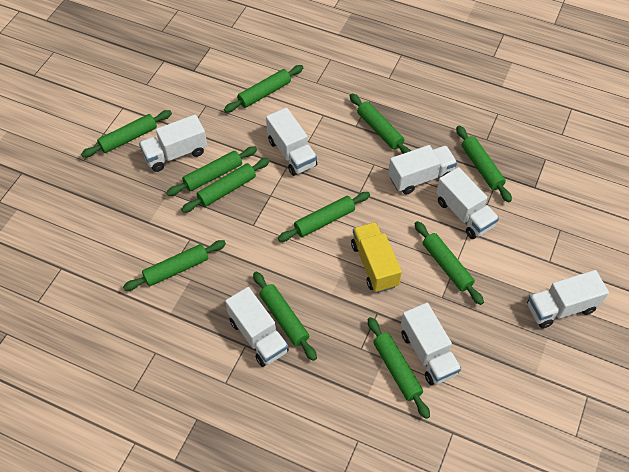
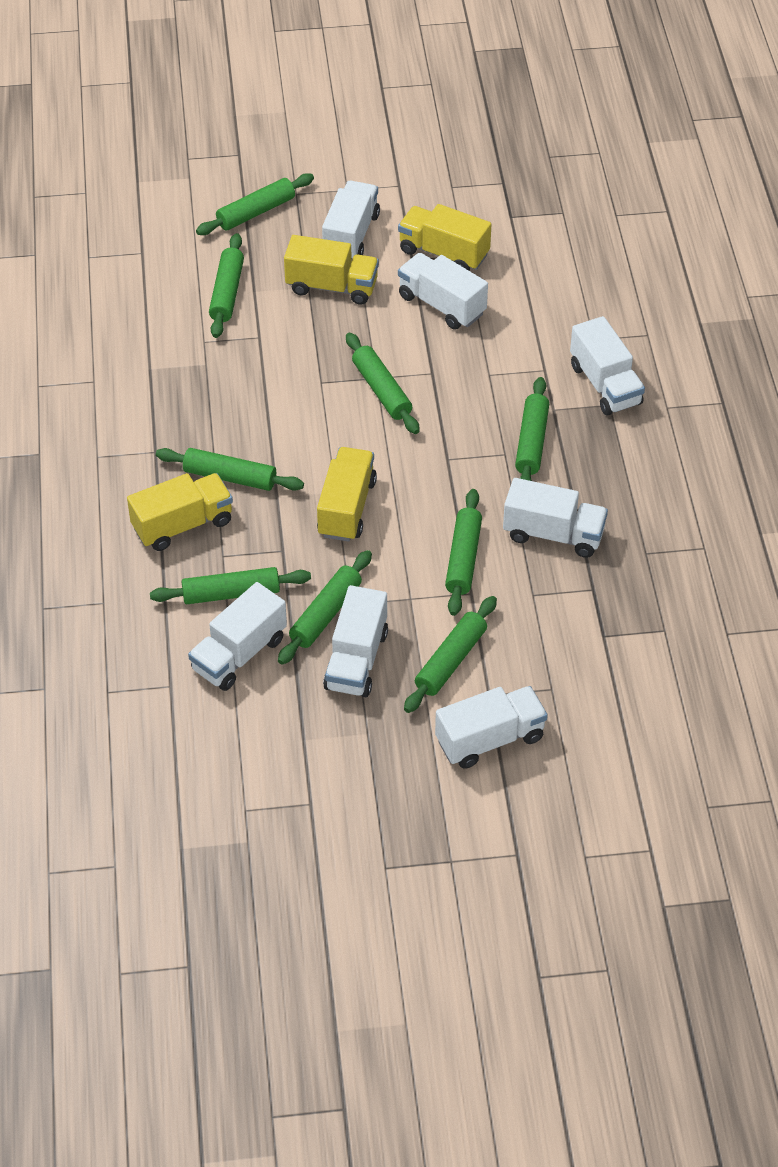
green rolling pin: 11 -> 9
yellow truck: 1 -> 4

